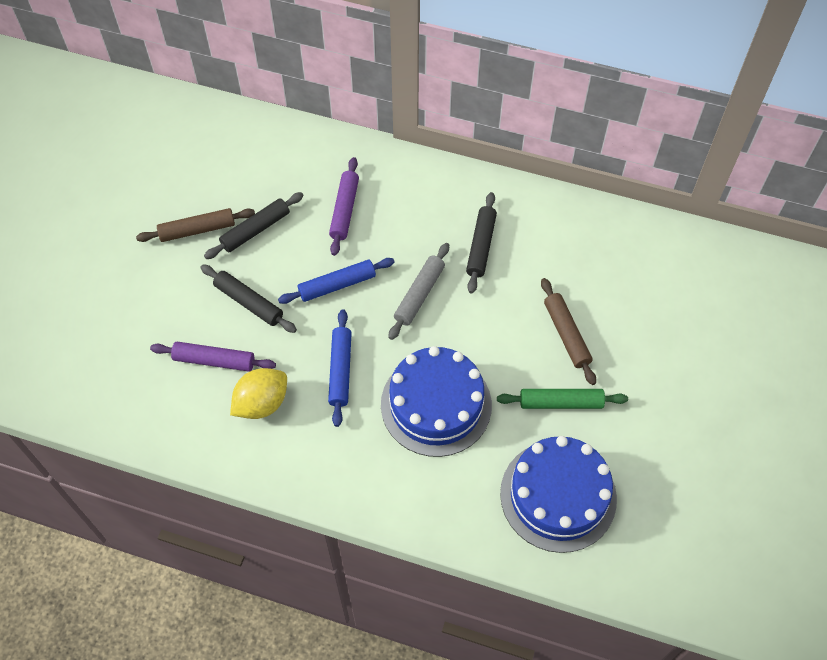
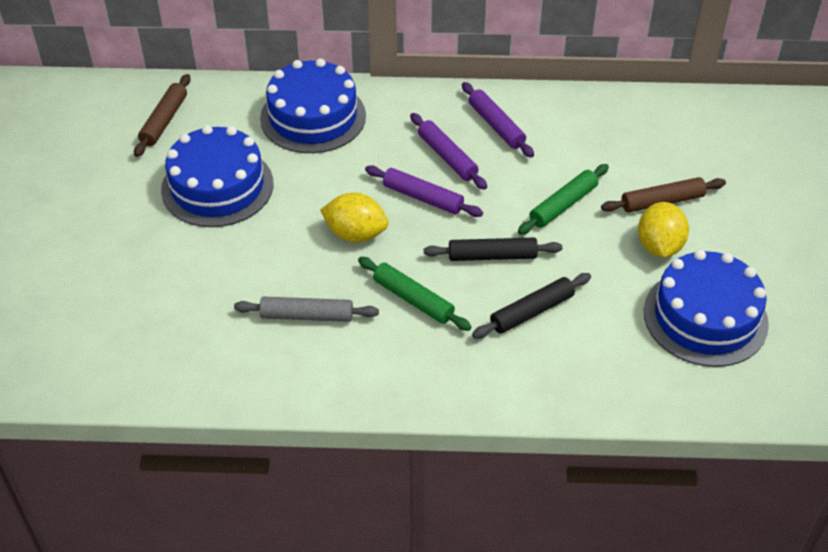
black rolling pin: 3 -> 2
blue cake: 2 -> 3
blue rolling pin: 2 -> 0
green rolling pin: 1 -> 2
purple rolling pin: 2 -> 3
yellow lemon: 1 -> 2

